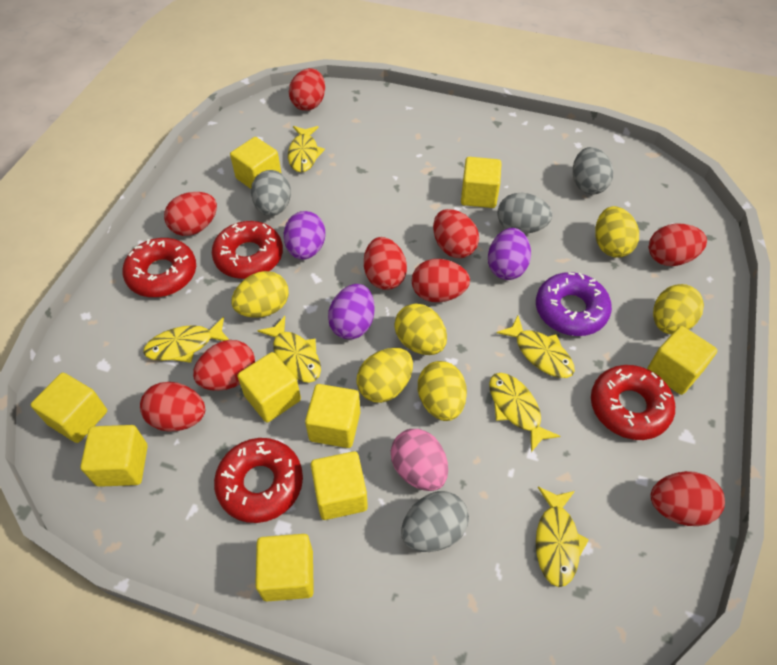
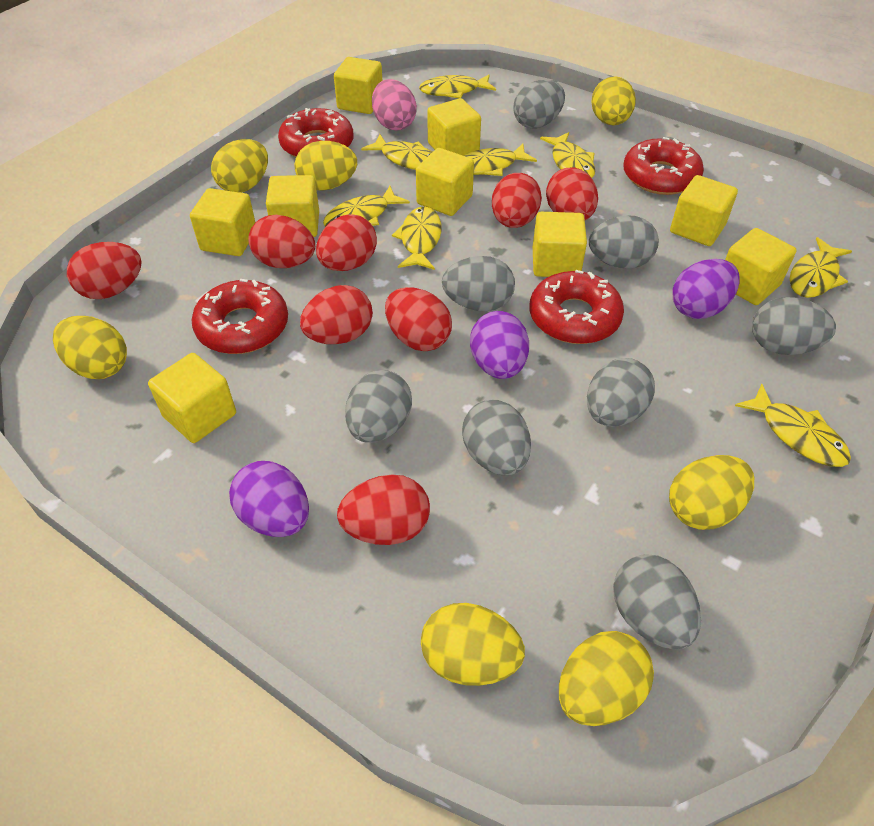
grey egg: 4 -> 8
purple donut: 1 -> 0
red egg: 9 -> 8
yellow egg: 6 -> 7
yellow fish: 6 -> 8

